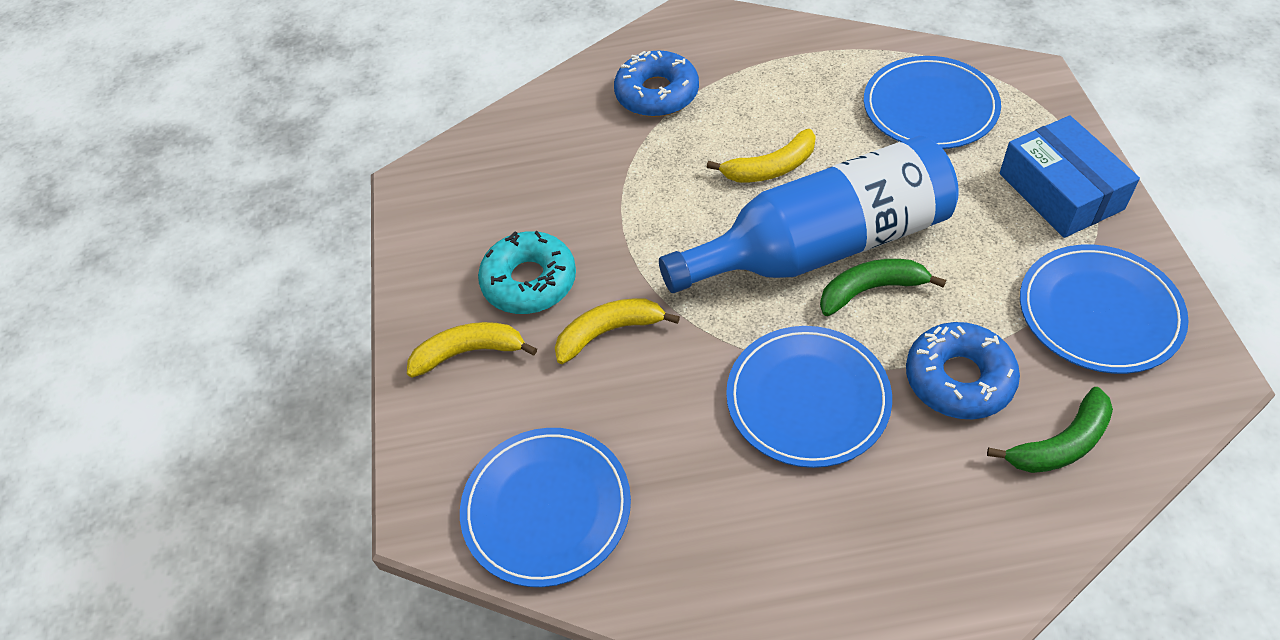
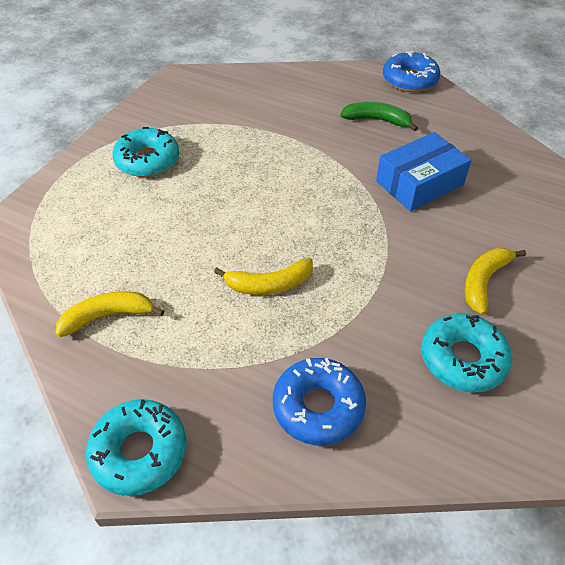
blue bottle: 1 -> 0
blue plate: 4 -> 0
green banana: 2 -> 1
turquoise donut: 1 -> 3

